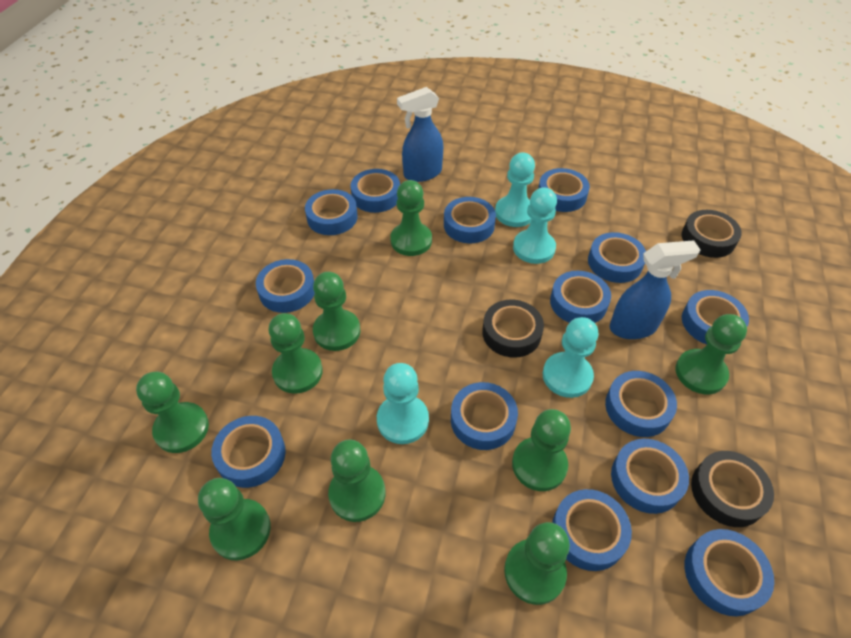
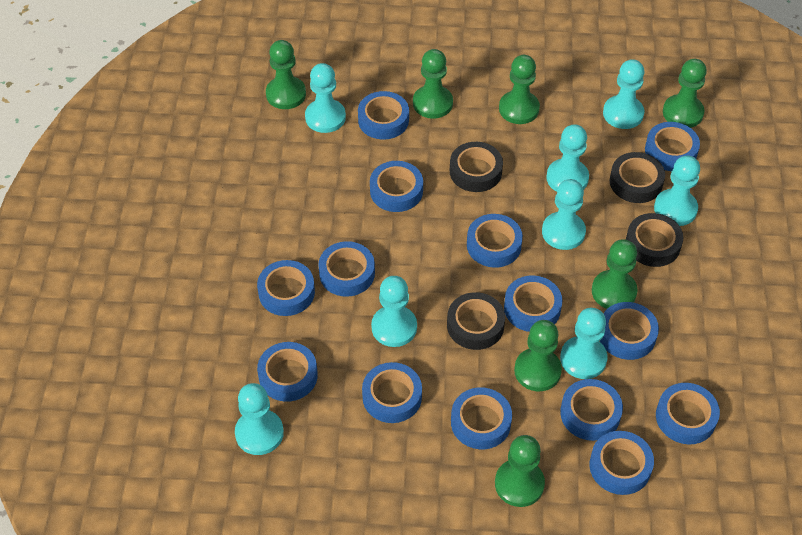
black tape: 3 -> 4
blue spray bottle: 2 -> 0
green pawn: 9 -> 7
turquoise pawn: 4 -> 8

